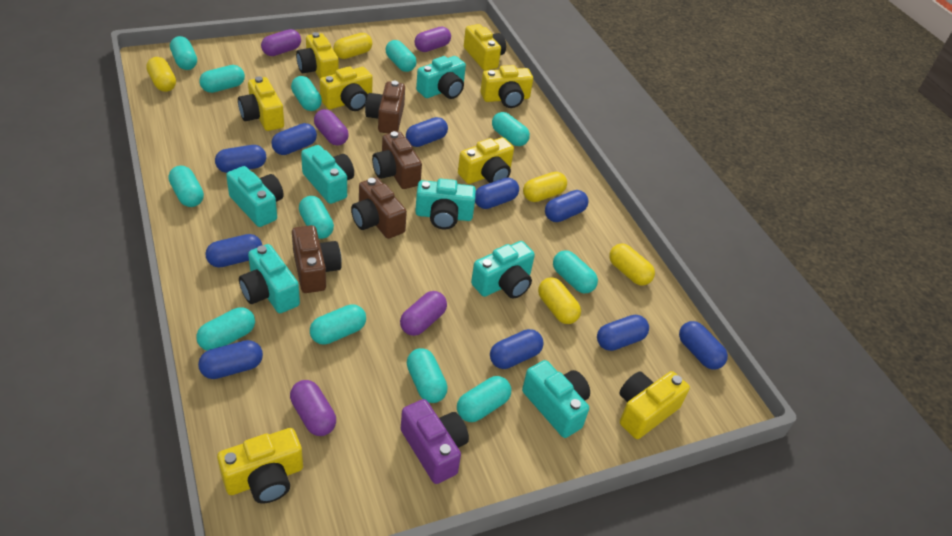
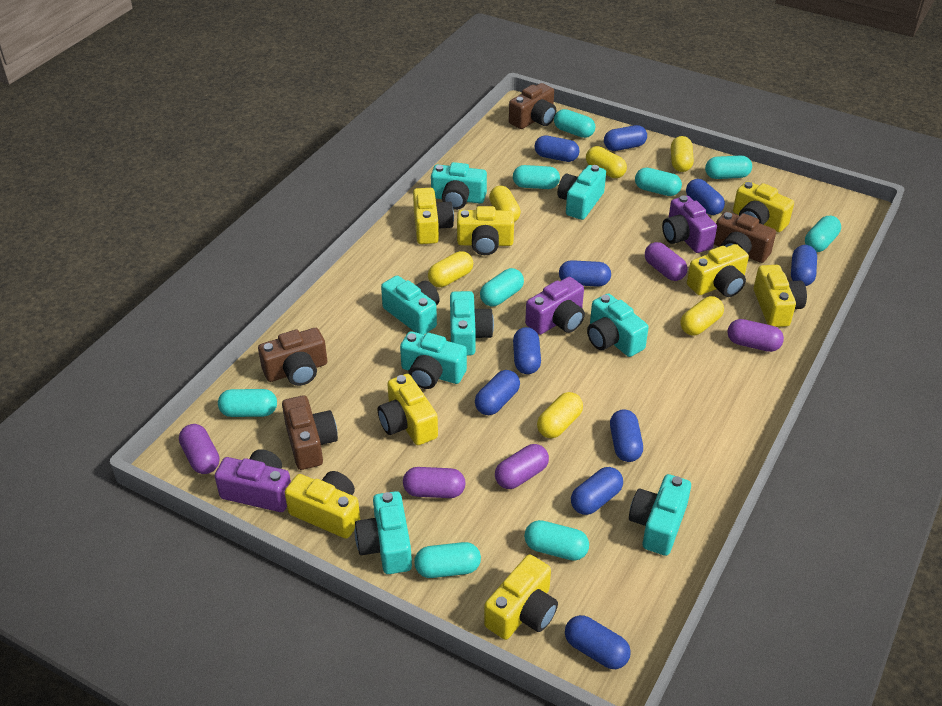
purple camera: 1 -> 3
turquoise camera: 7 -> 8
turquoise capsule: 12 -> 9
yellow capsule: 5 -> 6

